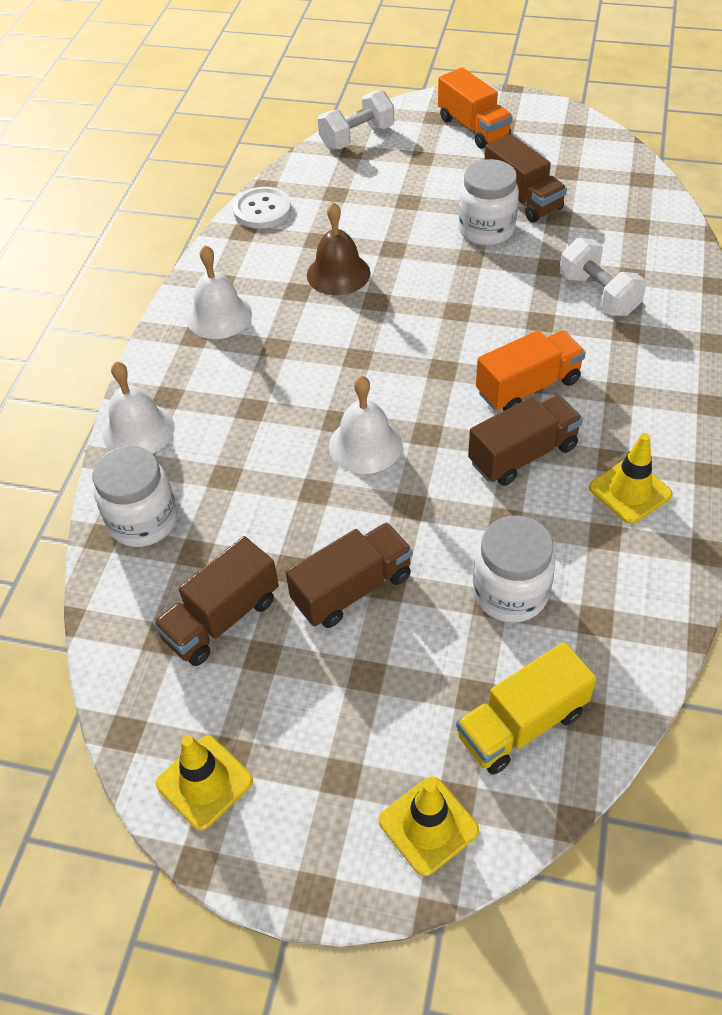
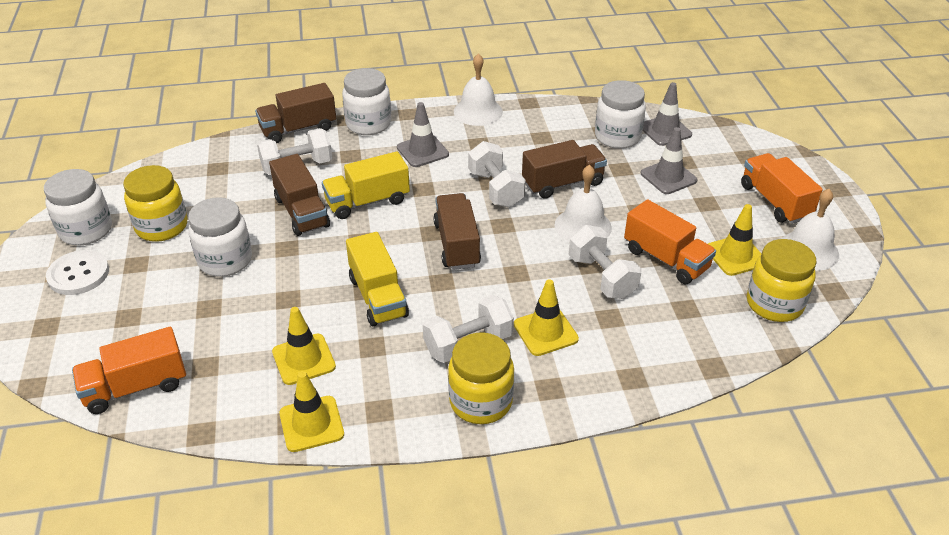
brown bell: 1 -> 0
grey traffic cone: 0 -> 3
orange truck: 2 -> 3
white dumbbell: 2 -> 4
white jar: 3 -> 4
yellow jar: 0 -> 3
yellow traffic cone: 3 -> 4
yellow truck: 1 -> 2

